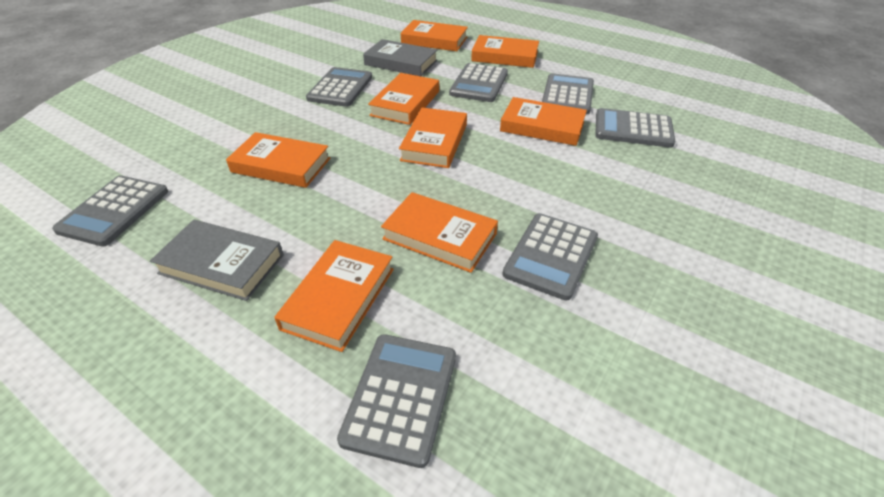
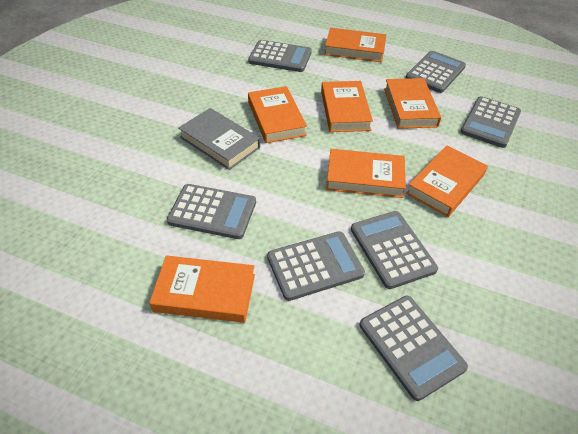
grey book: 2 -> 1
orange book: 8 -> 7

